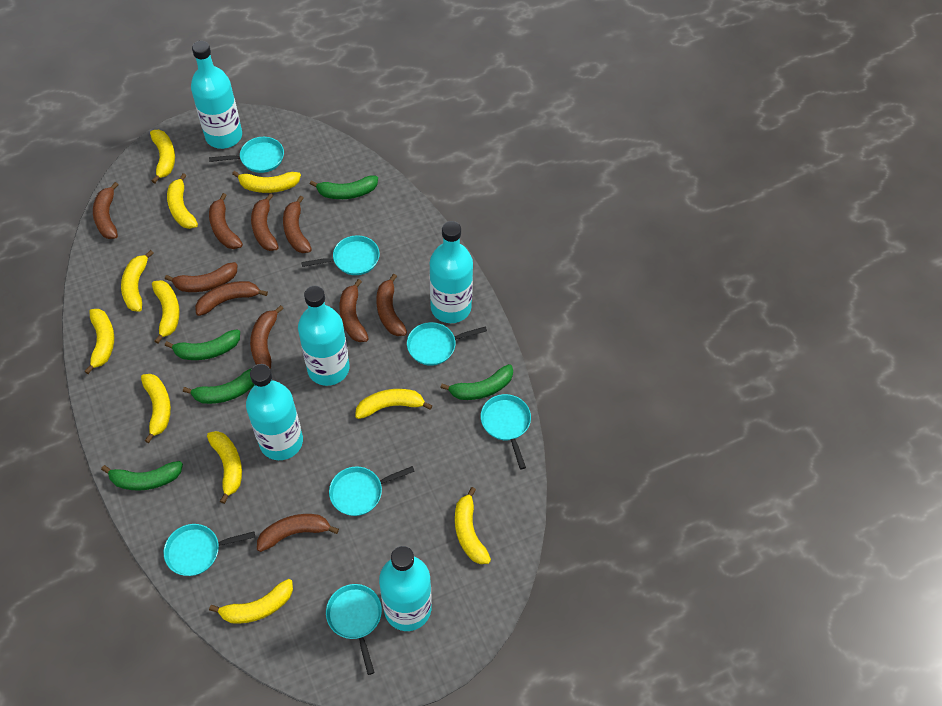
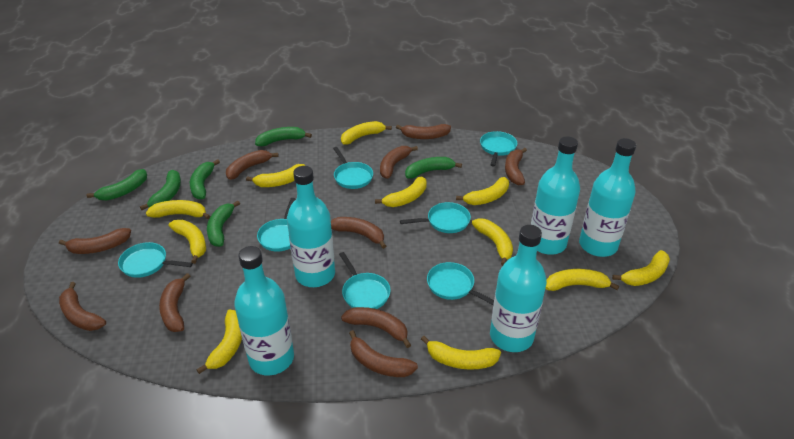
green banana: 5 -> 6

